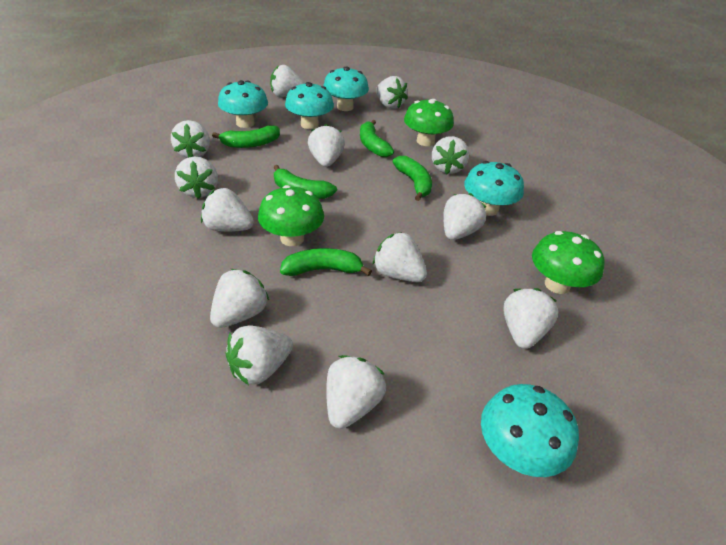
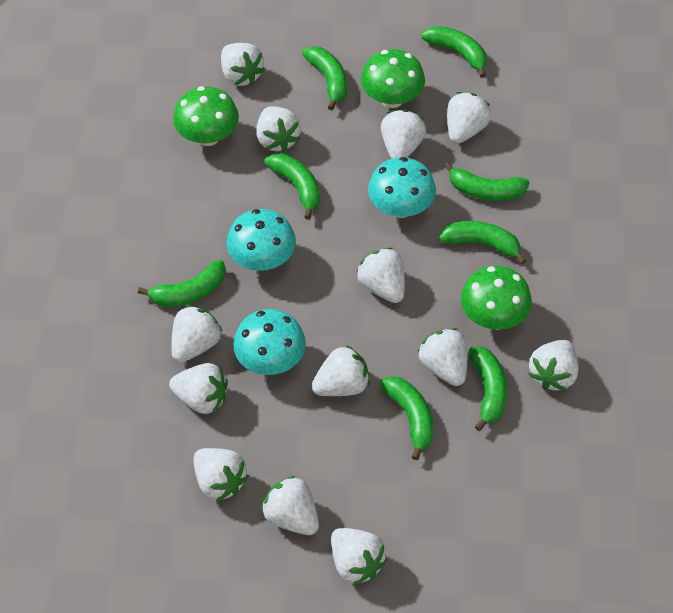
green banana: 5 -> 8
turquoise mushroom: 5 -> 3

